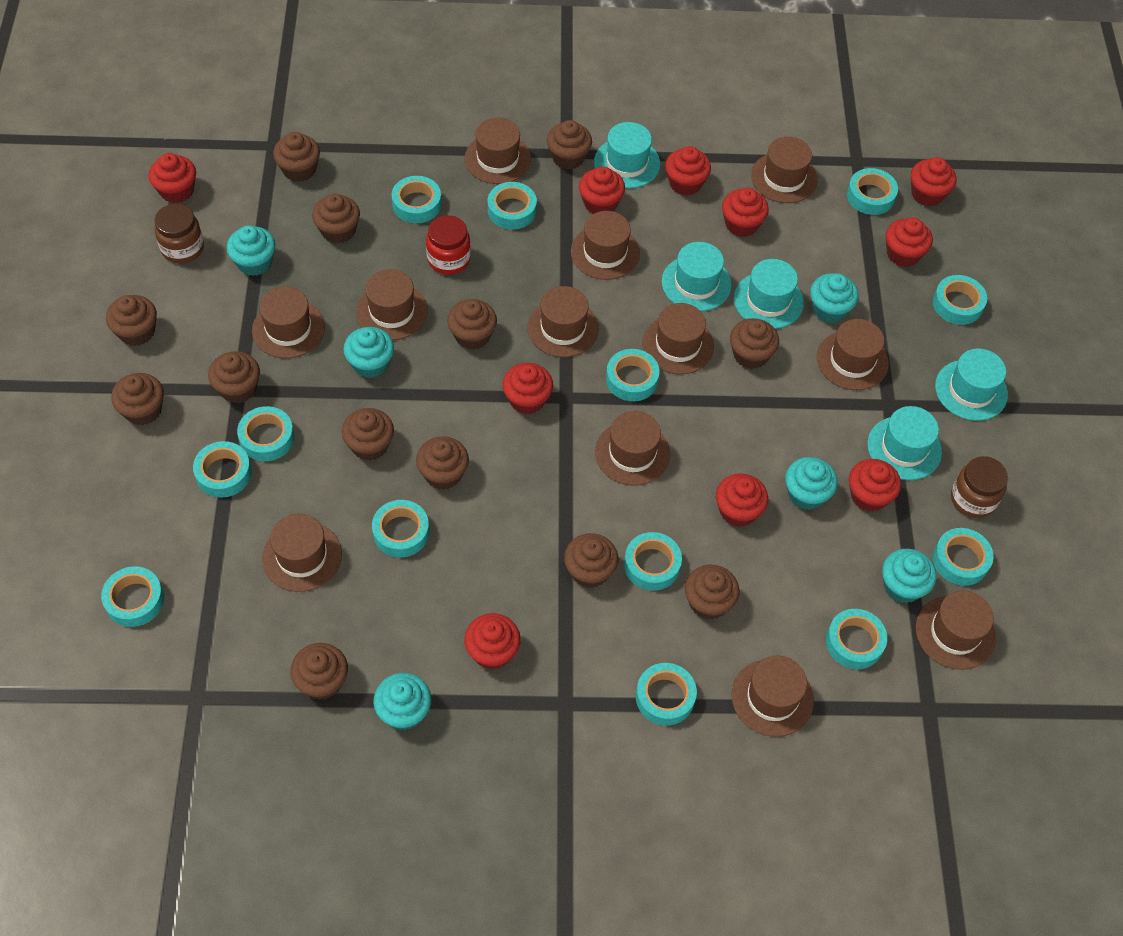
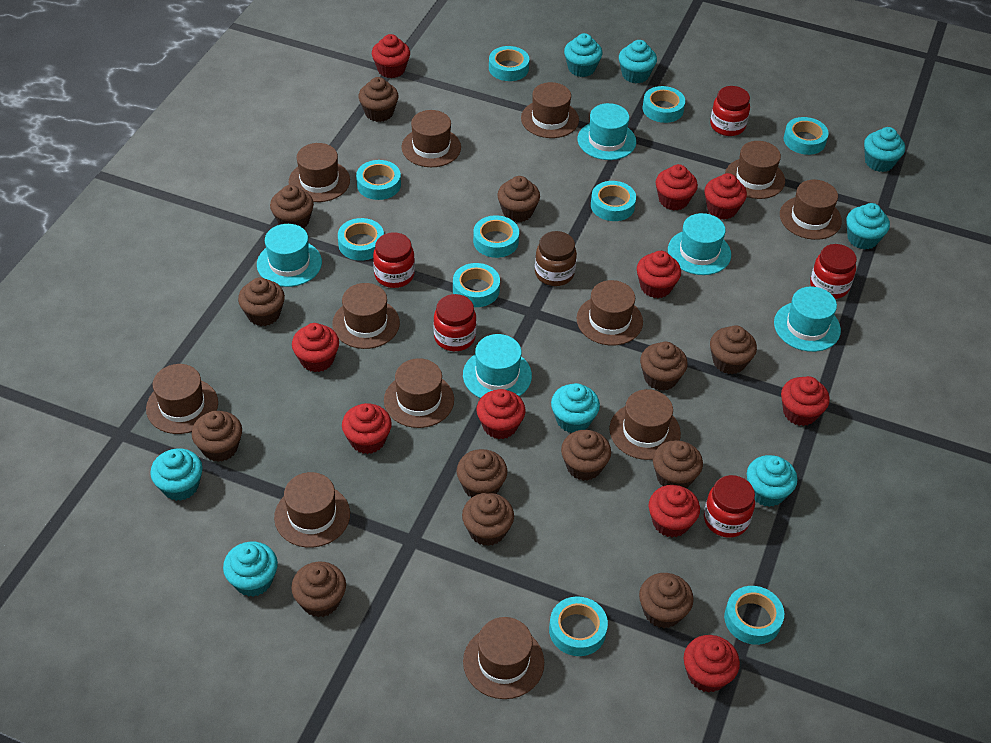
brown jar: 2 -> 1
red jar: 1 -> 5
turquoise cupcake: 6 -> 8
turquoise tape: 13 -> 10

